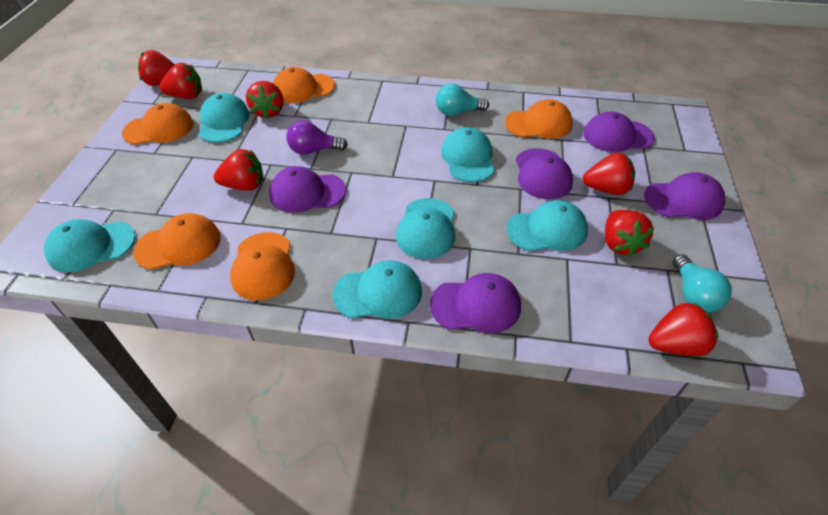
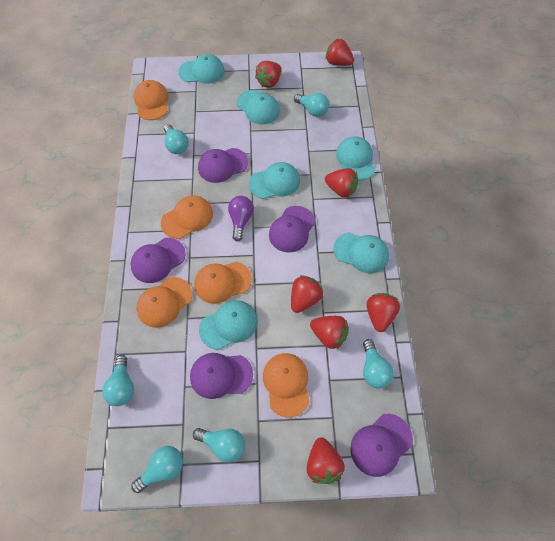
turquoise light bulb: 2 -> 6

